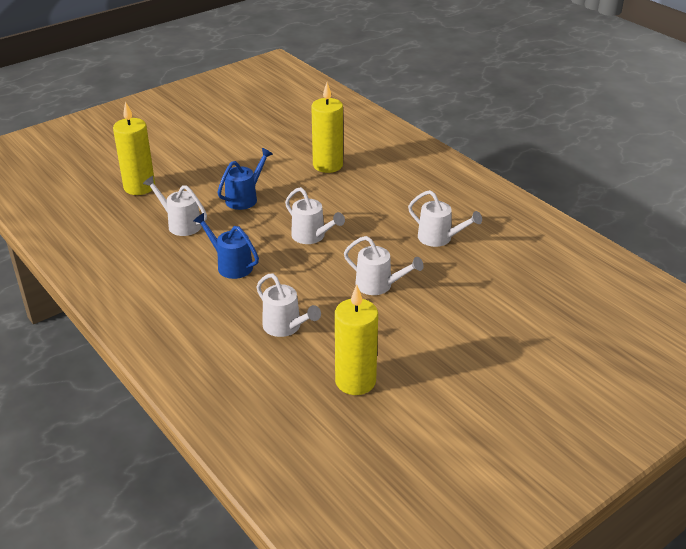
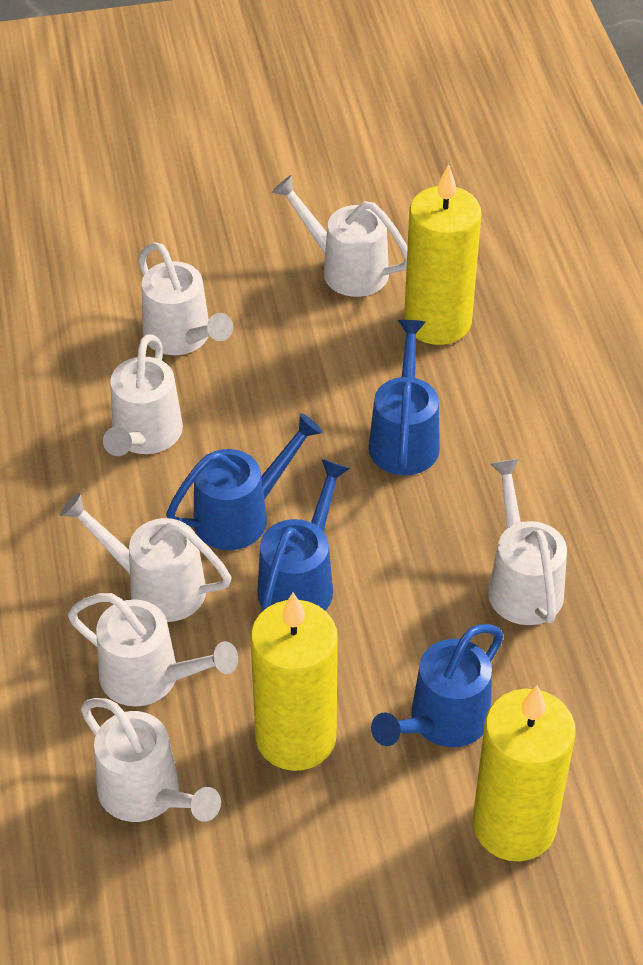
blue watering can: 2 -> 4
white watering can: 5 -> 7

